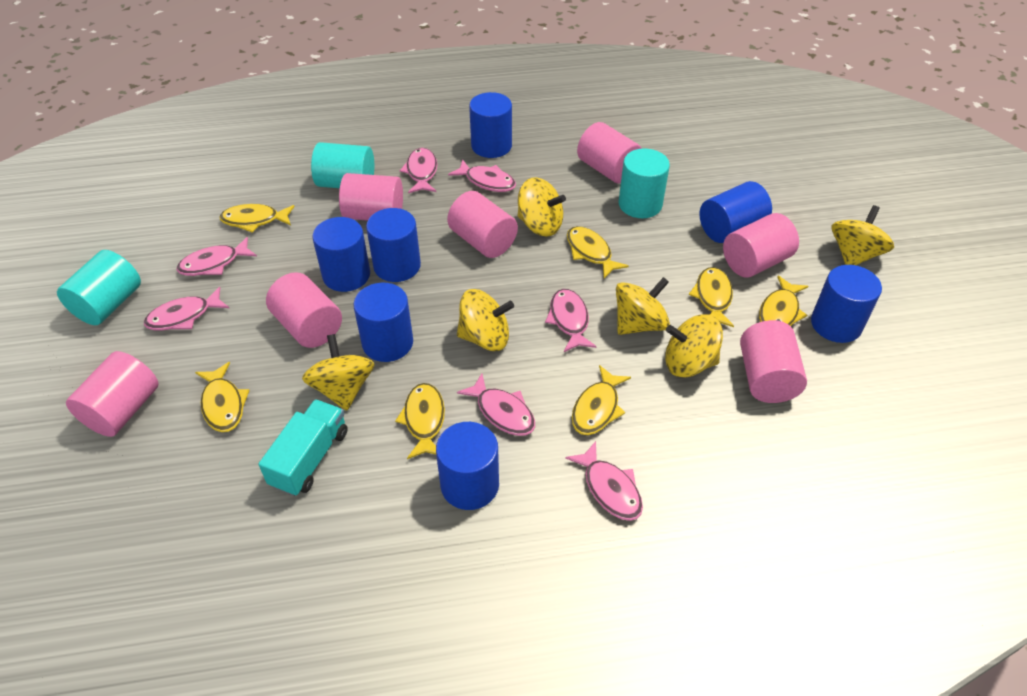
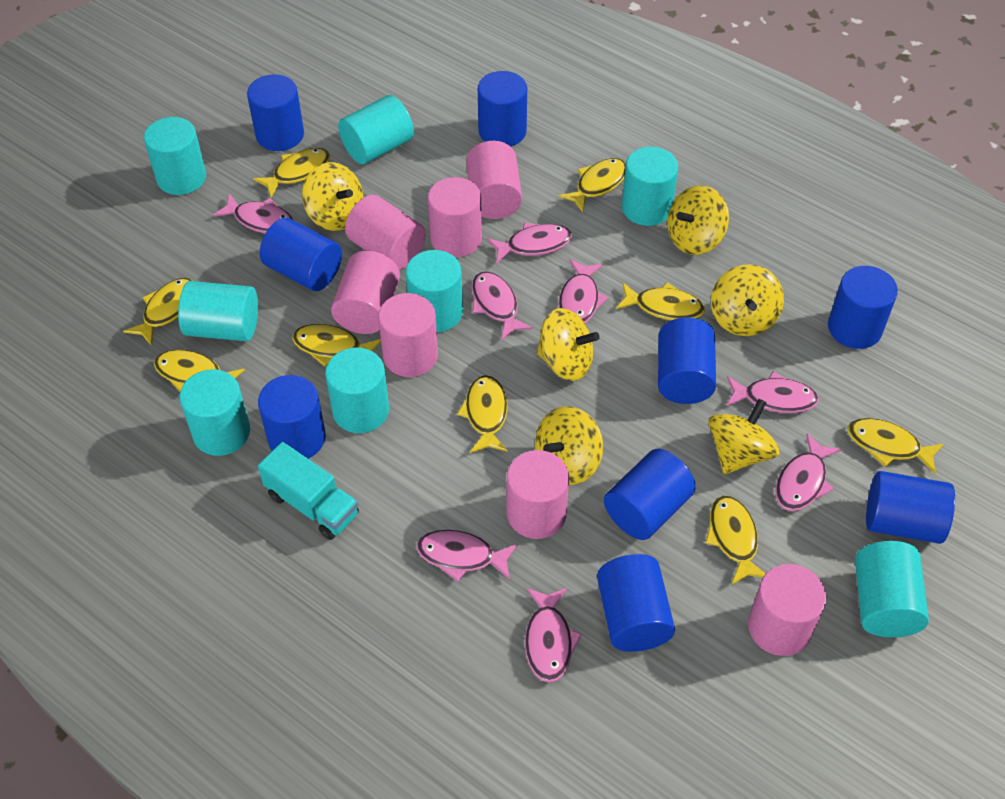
blue cylinder: 7 -> 9
pink fish: 7 -> 8
turquoise cylinder: 3 -> 8
yellow fish: 7 -> 9

